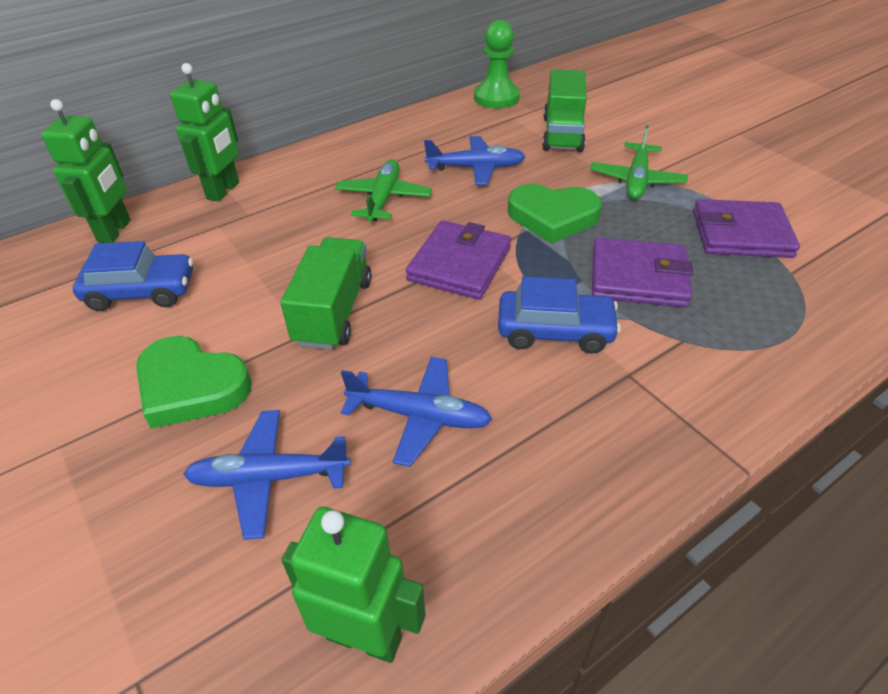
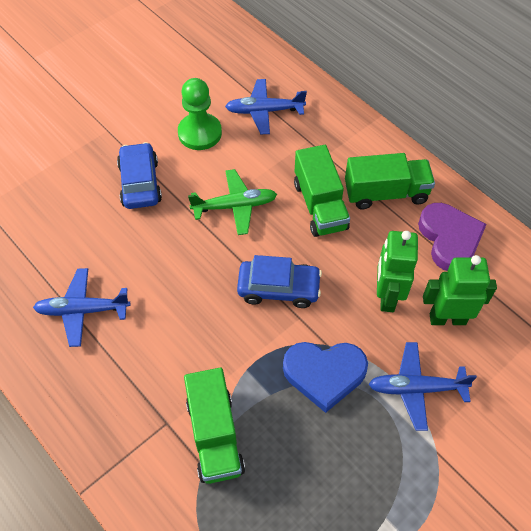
blue heart: 0 -> 1
green heart: 2 -> 0
green plane: 2 -> 1
green robot: 3 -> 2
green truck: 2 -> 3
purple heart: 0 -> 1
purple wallet: 3 -> 0

